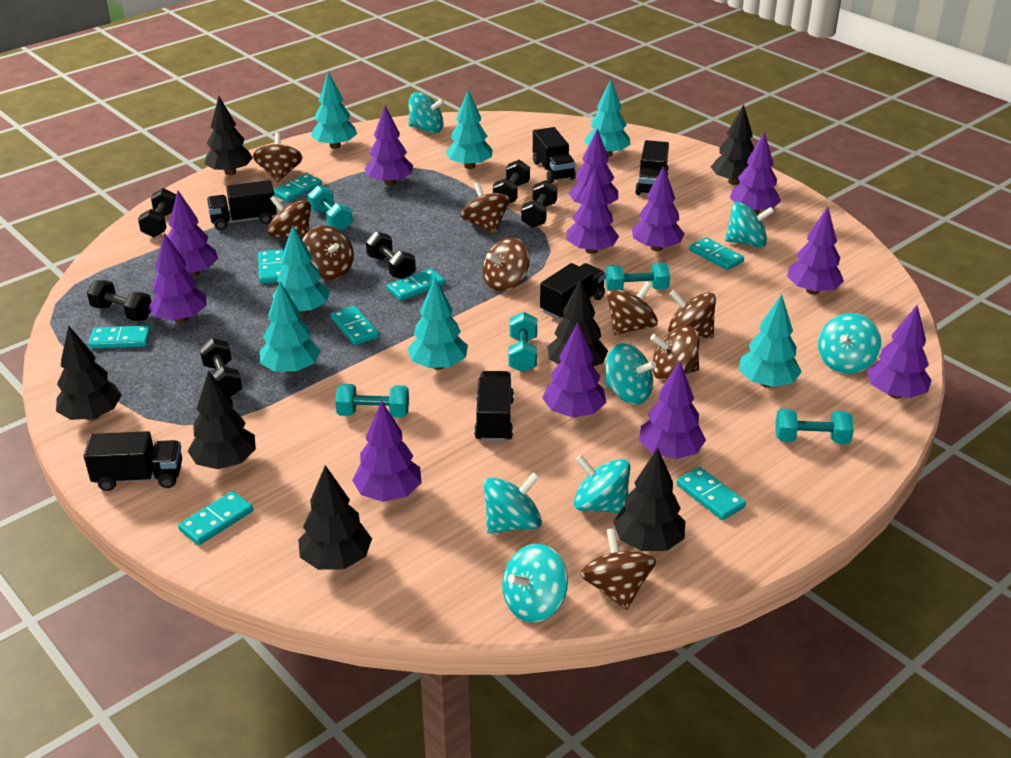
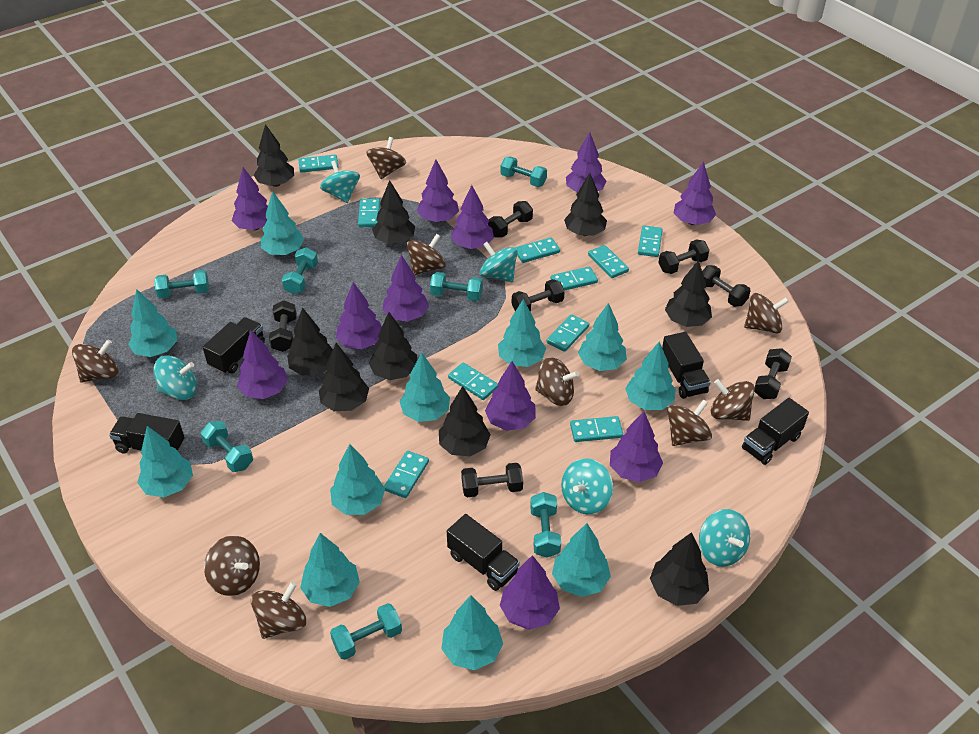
black dumbbell: 6 -> 7
black tree: 7 -> 9
black truck: 6 -> 5
purple tree: 12 -> 11
turquoise domino: 8 -> 10
turquoise dumbbell: 5 -> 7
turquoise spinning top: 7 -> 5
turquoise tree: 7 -> 11

